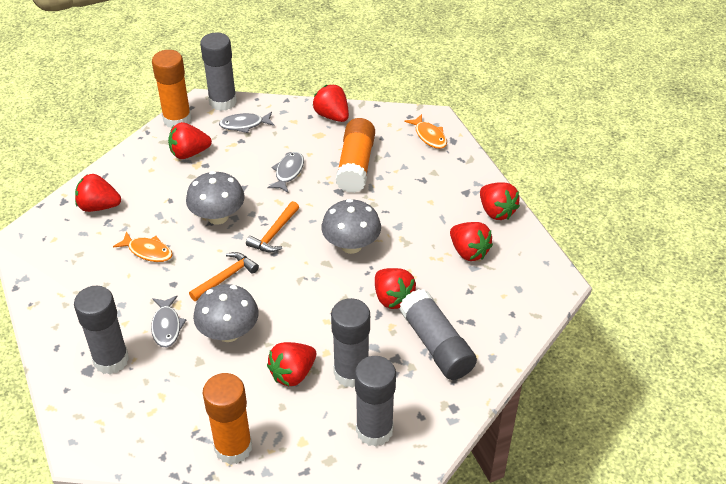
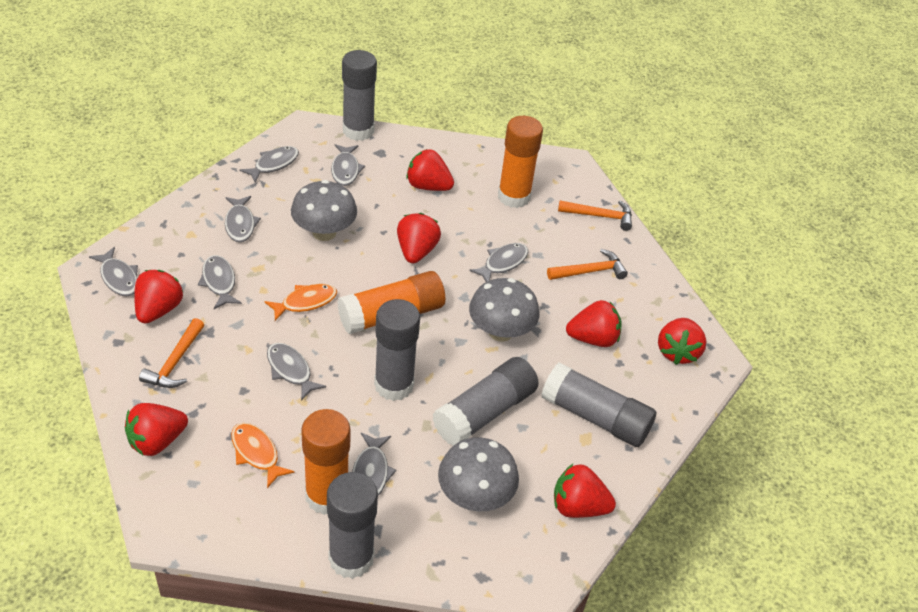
grey fish: 3 -> 8
orange hammer: 2 -> 3

